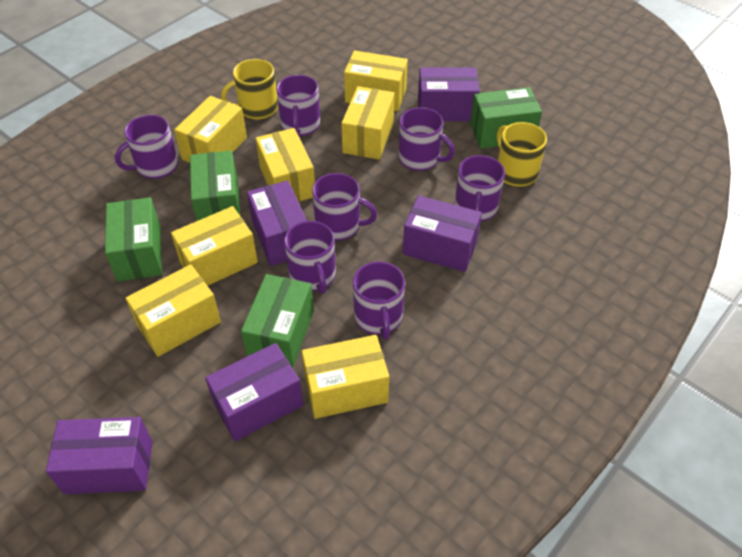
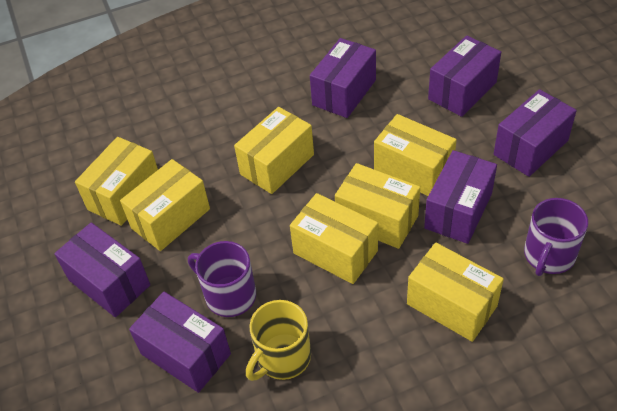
green box: 4 -> 0
purple box: 5 -> 6
purple mug: 7 -> 2
yellow mug: 2 -> 1

